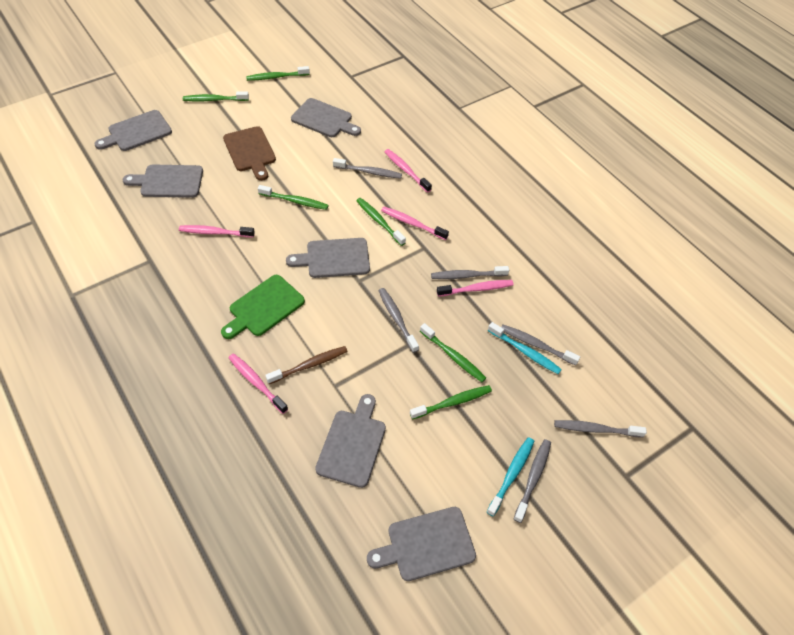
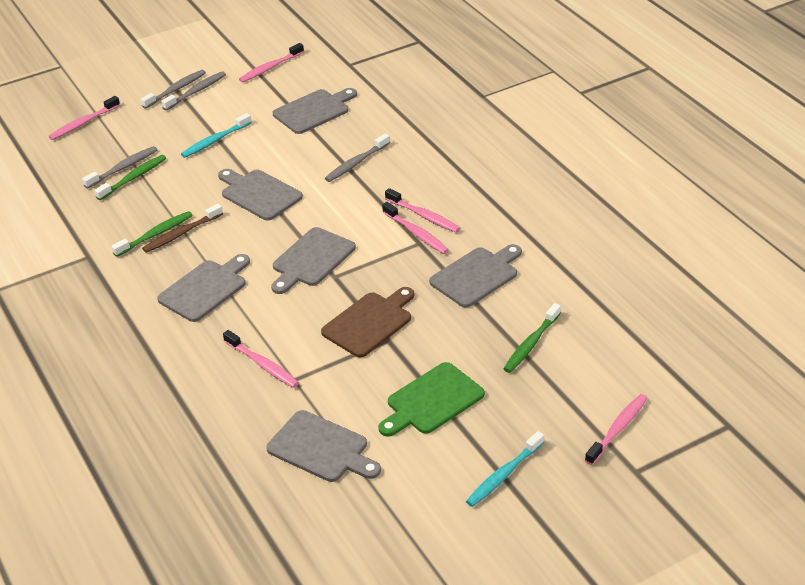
green toothbrush: 6 -> 3
grey toothbrush: 6 -> 4
pink toothbrush: 5 -> 6

